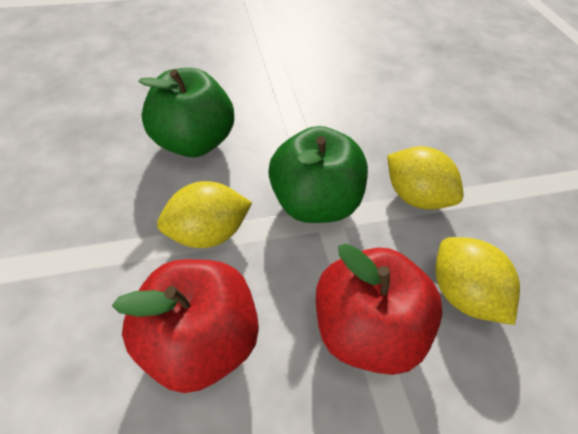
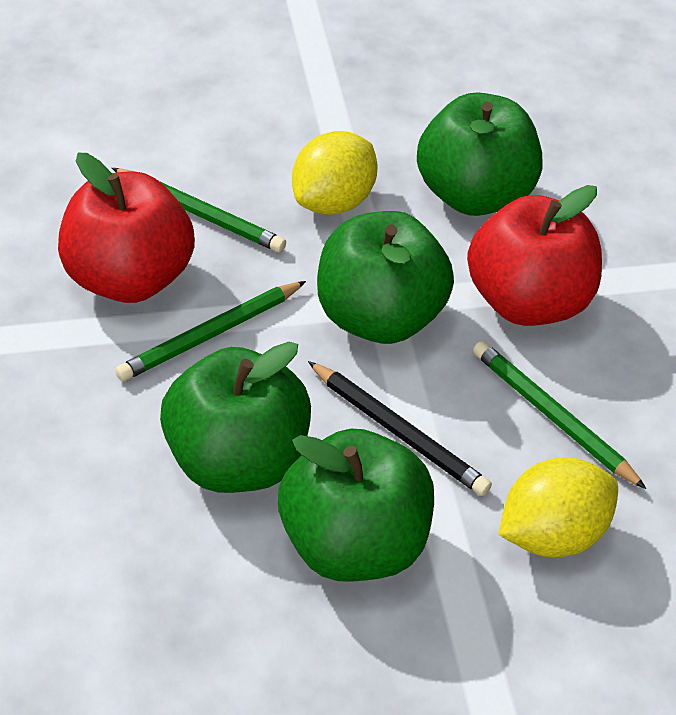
black pencil: 0 -> 1
green apple: 2 -> 4
green pencil: 0 -> 3
yellow lemon: 3 -> 2

